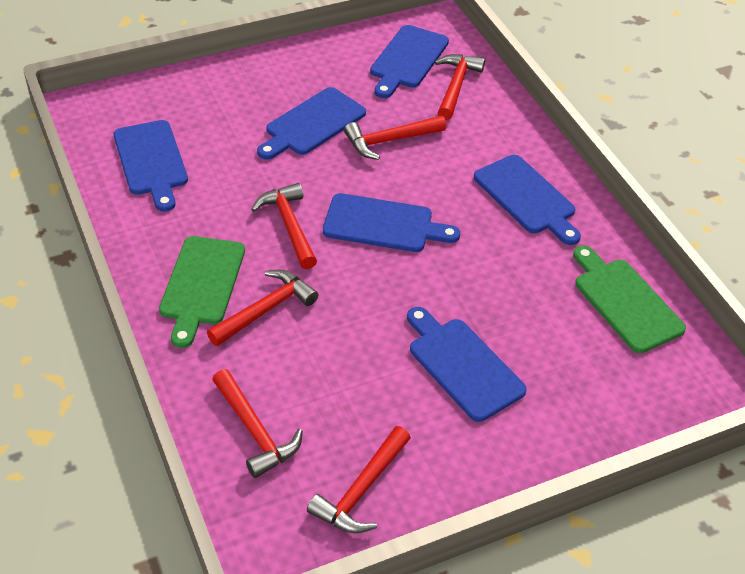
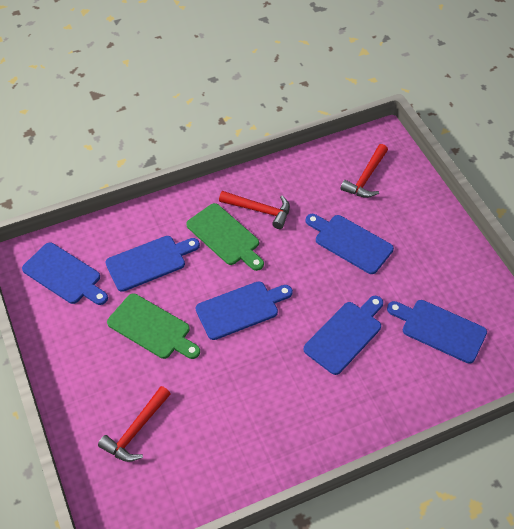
red hammer: 6 -> 3

